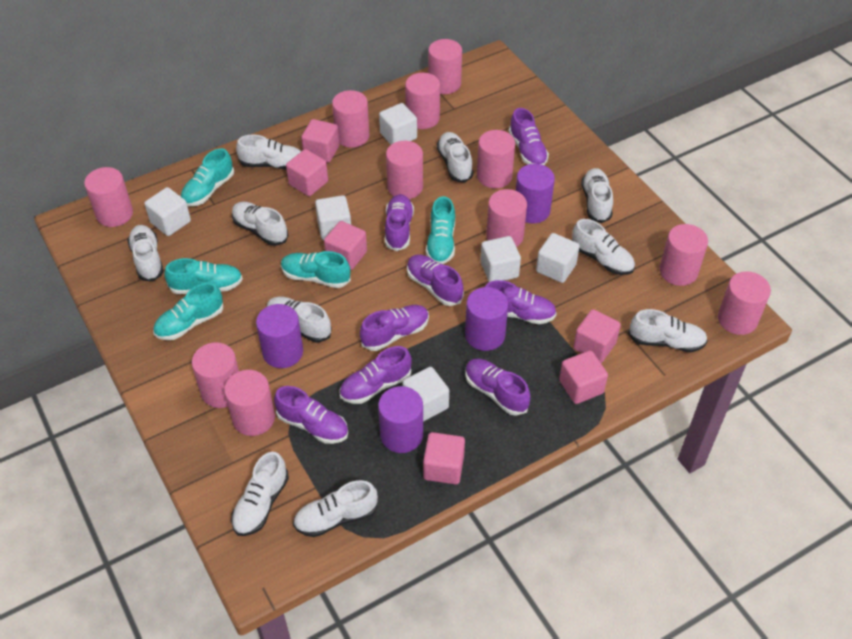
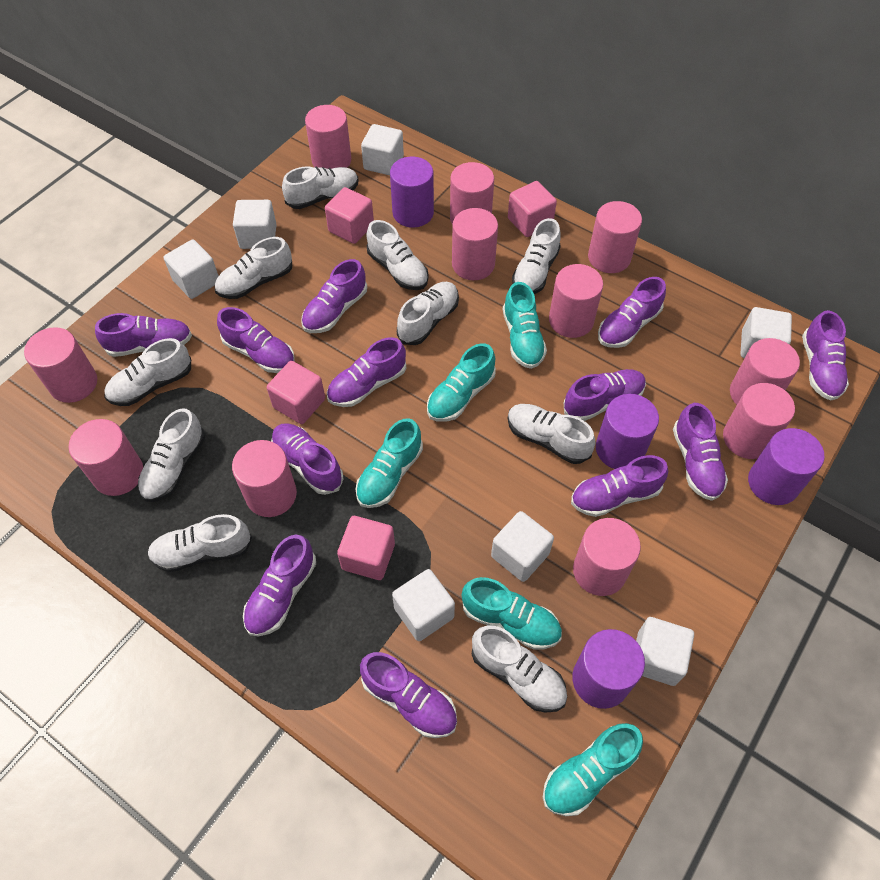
pink cube: 6 -> 4
purple shoe: 8 -> 12
white cube: 6 -> 7

